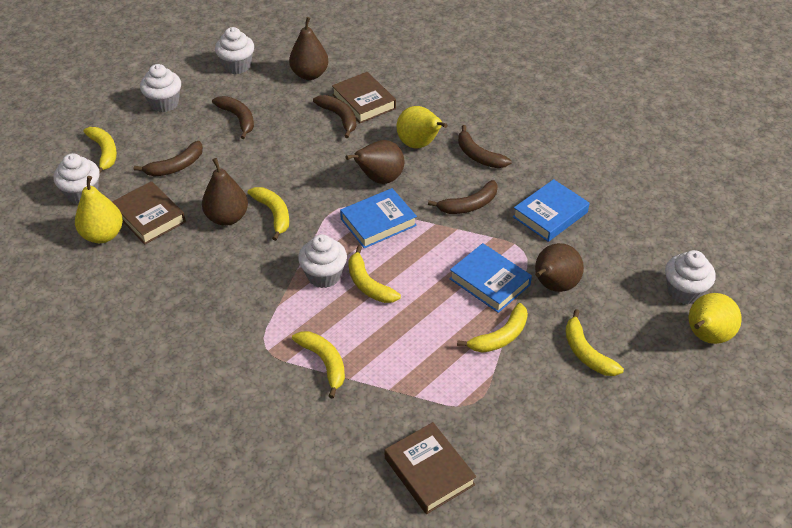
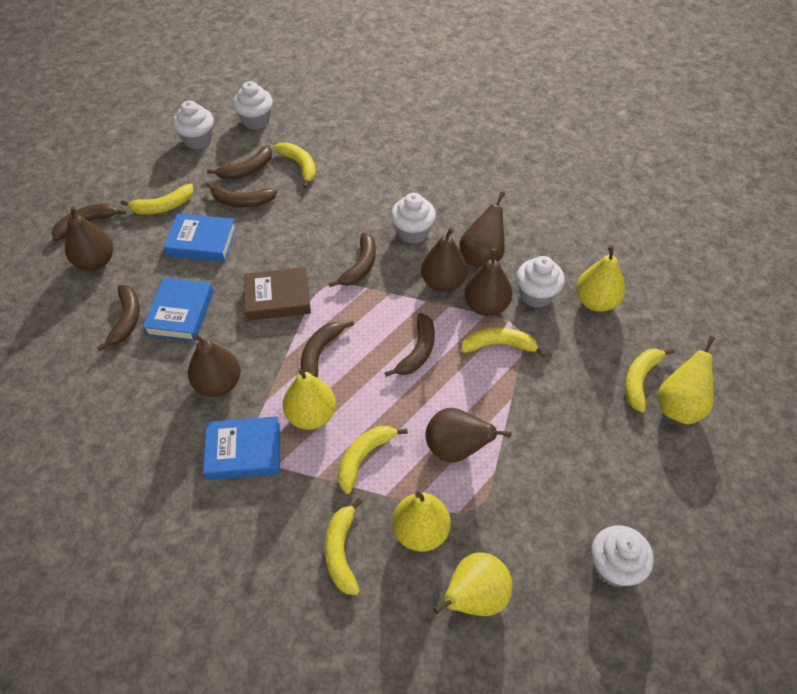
brown banana: 5 -> 7
brown book: 3 -> 1
brown pear: 4 -> 6
yellow pear: 3 -> 5

